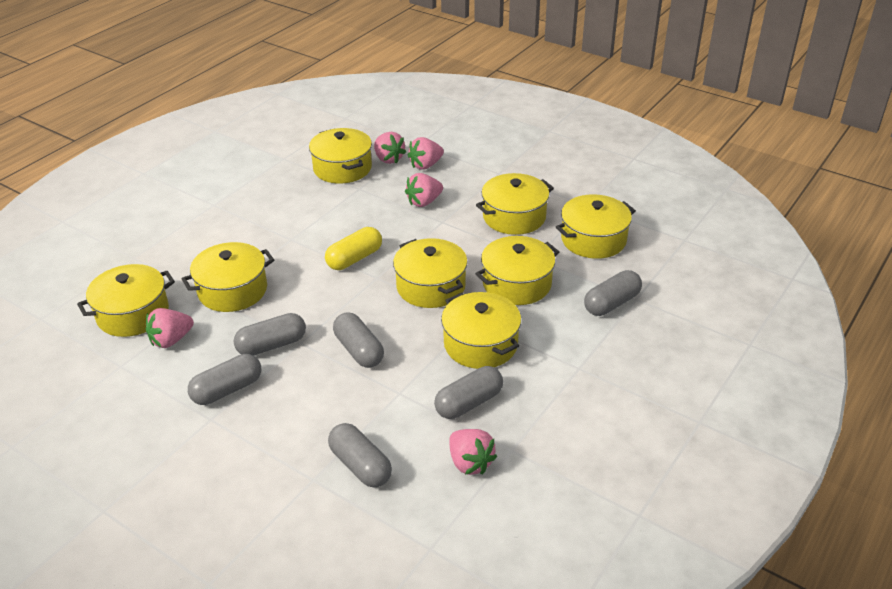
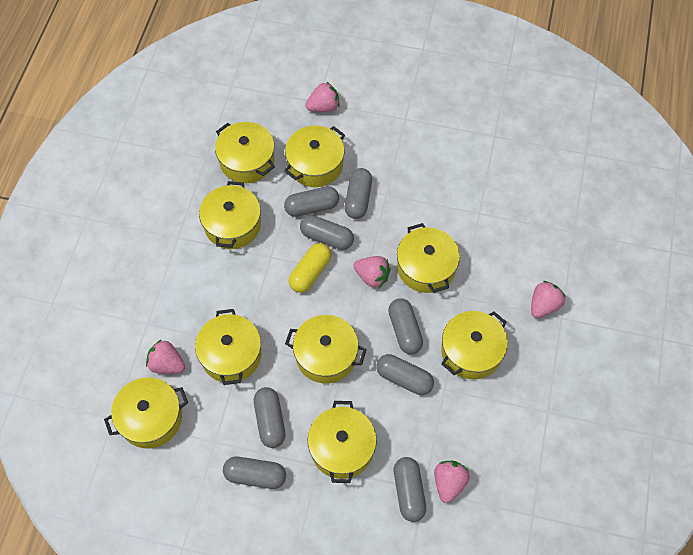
grey capsule: 6 -> 8
yellow pot: 8 -> 9

